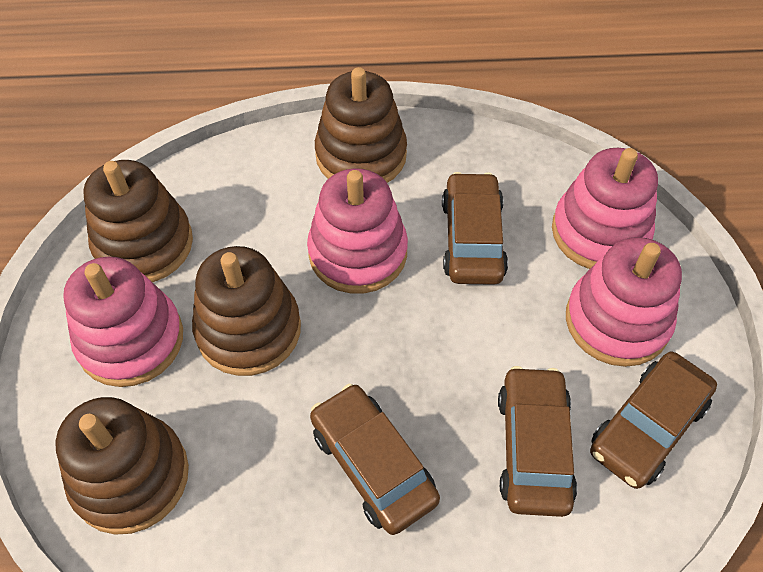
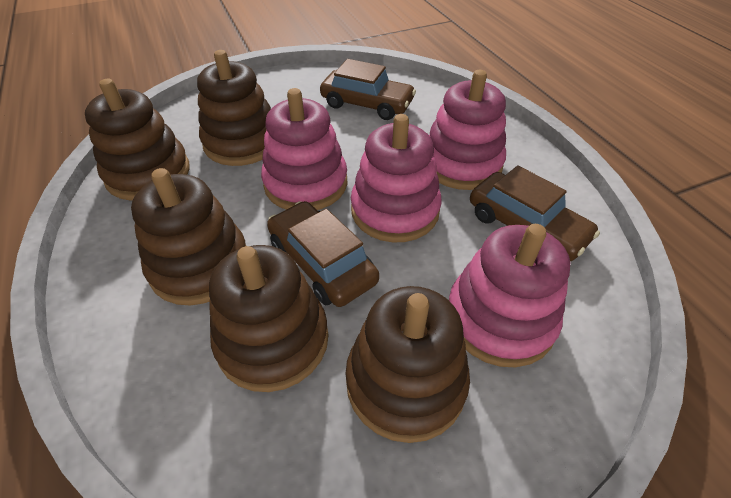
brown car: 4 -> 3
brown stacking toy: 4 -> 5

